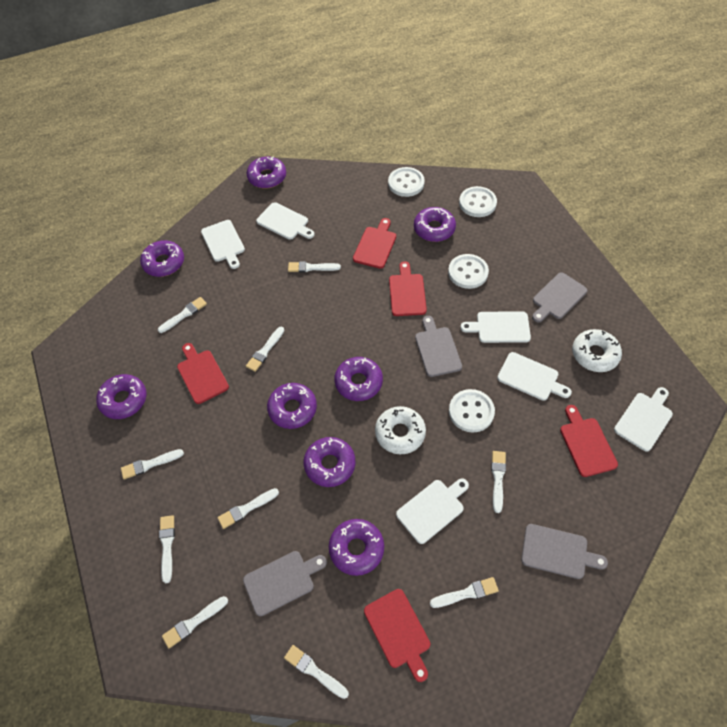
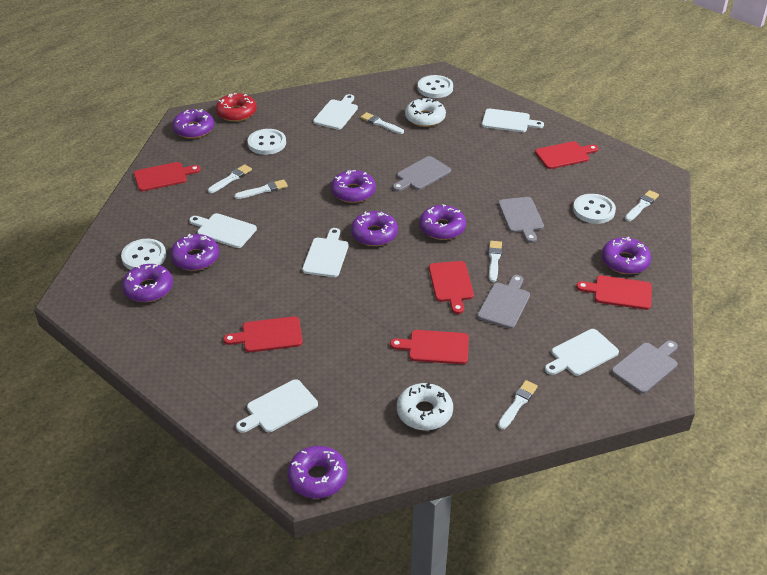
red cutting board: 5 -> 6
red donut: 0 -> 1
white brush: 10 -> 6

